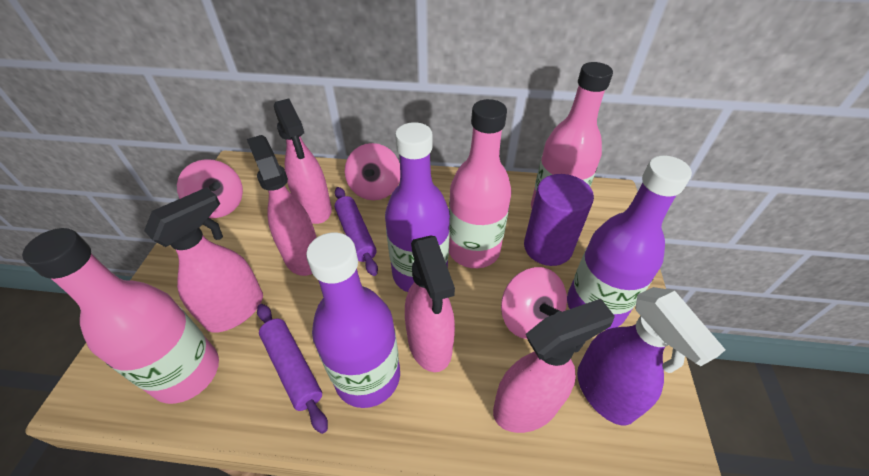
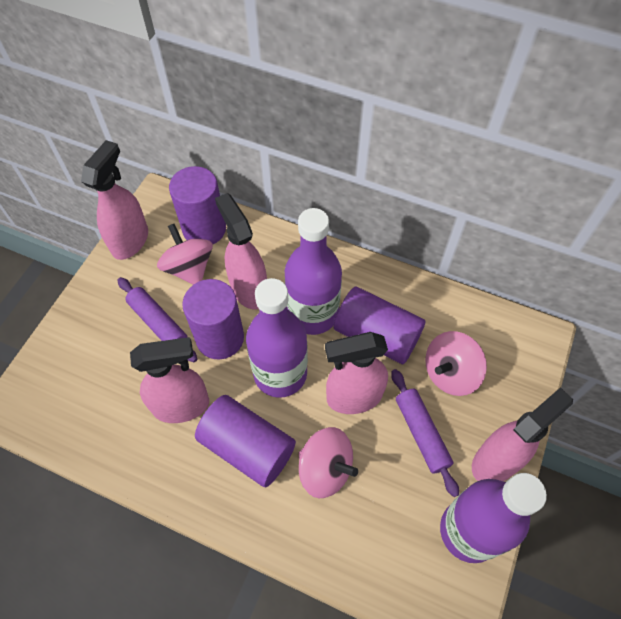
pink bottle: 3 -> 0
purple cylinder: 1 -> 4
purple spray bottle: 1 -> 0

